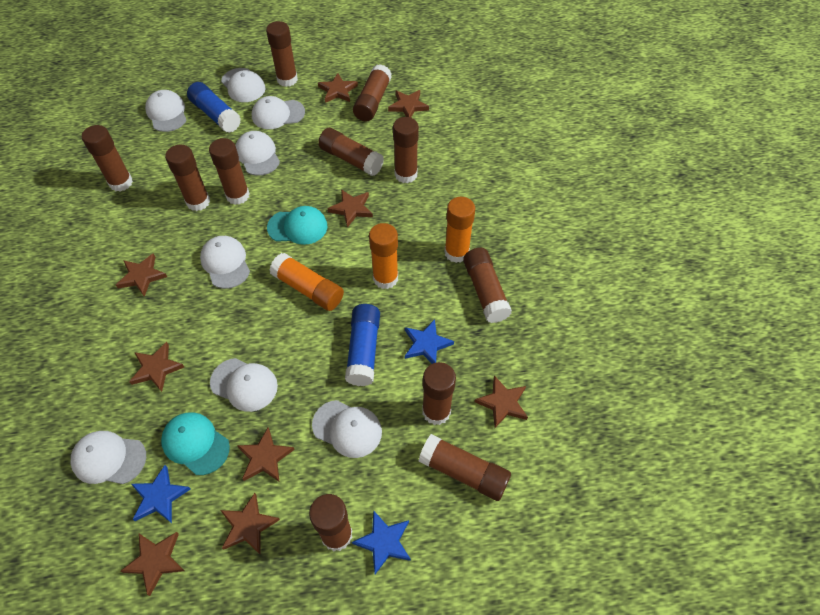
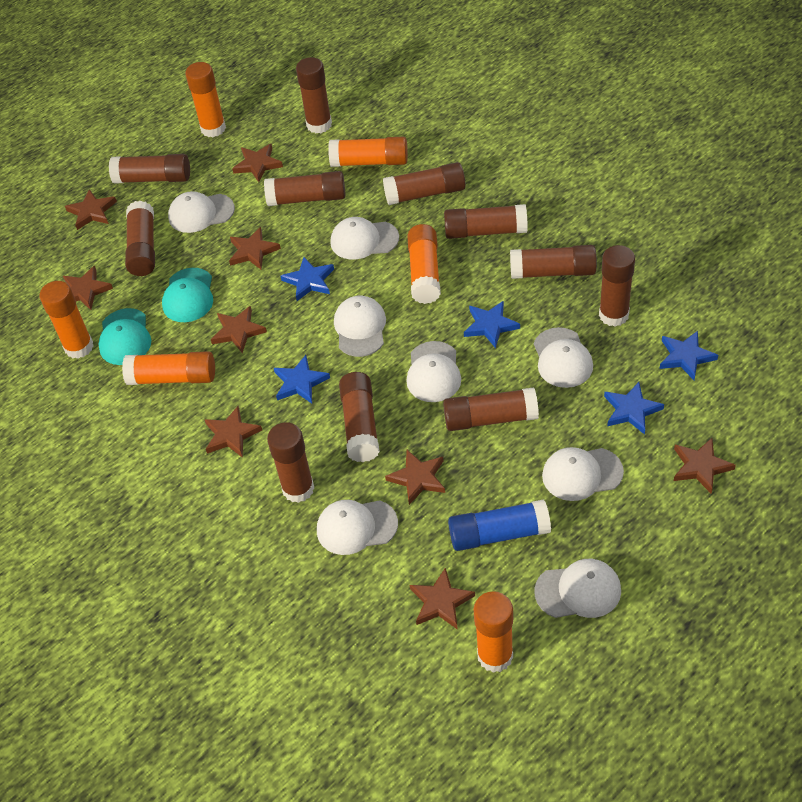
blue glue stick: 2 -> 1
blue star: 3 -> 5
orange glue stick: 3 -> 6

